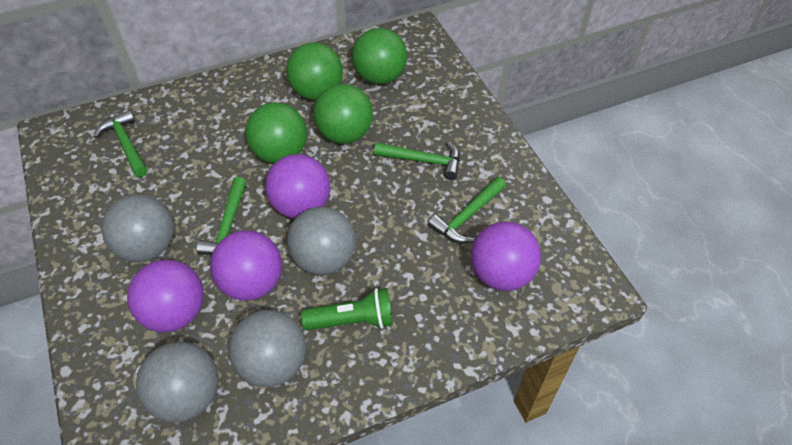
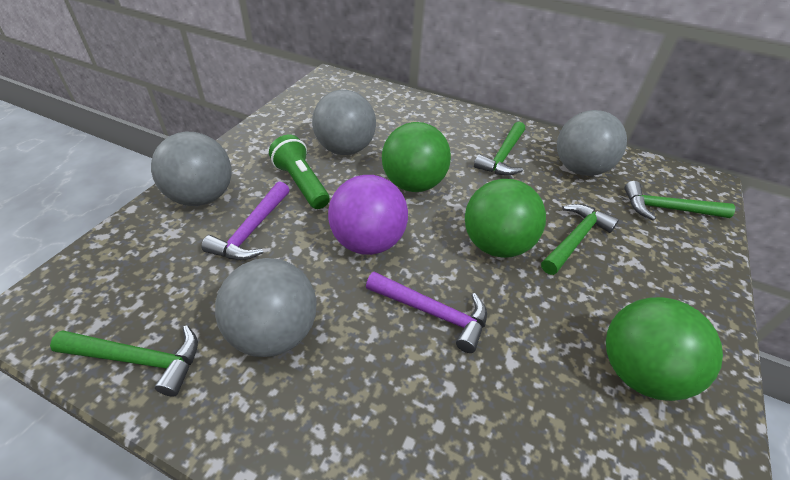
green ball: 4 -> 3
purple ball: 4 -> 1
purple hammer: 0 -> 2

